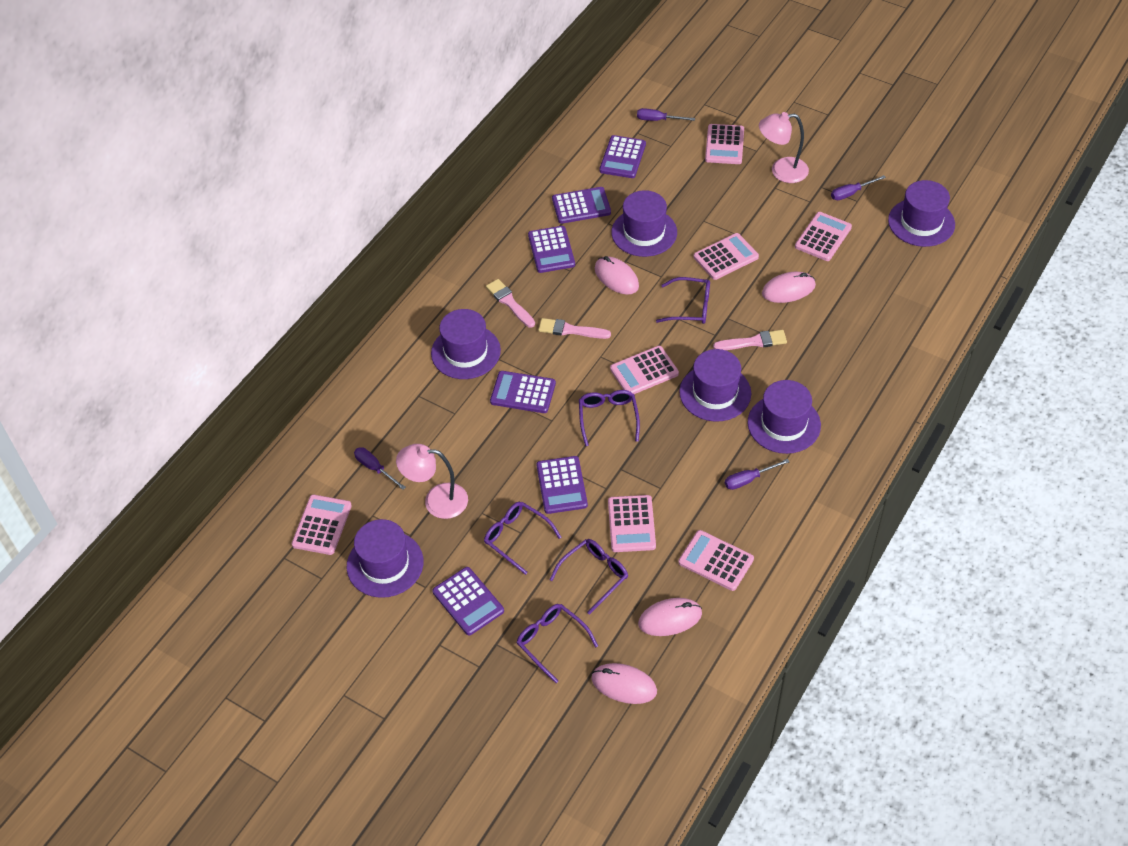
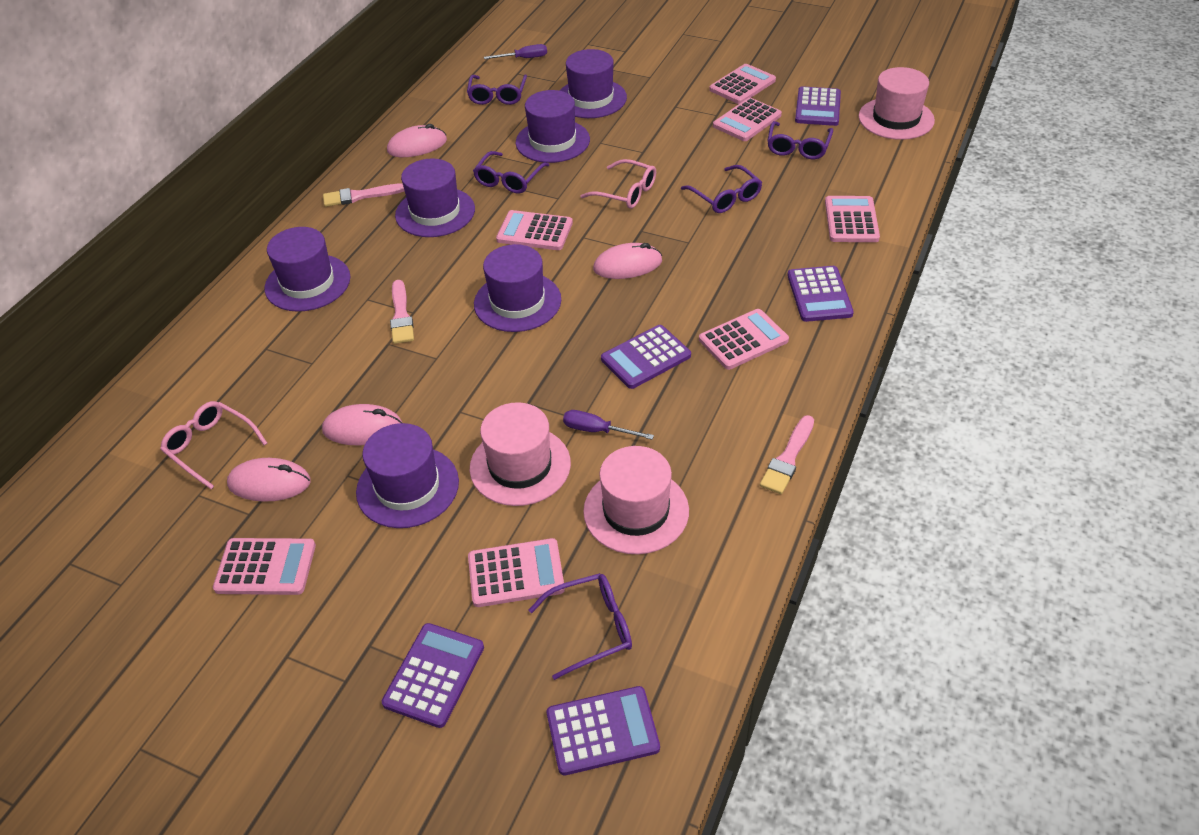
pink glasses: 0 -> 2
pink hat: 0 -> 3
pink lamp: 2 -> 0
purple calculator: 6 -> 5
purple screwdriver: 4 -> 2

